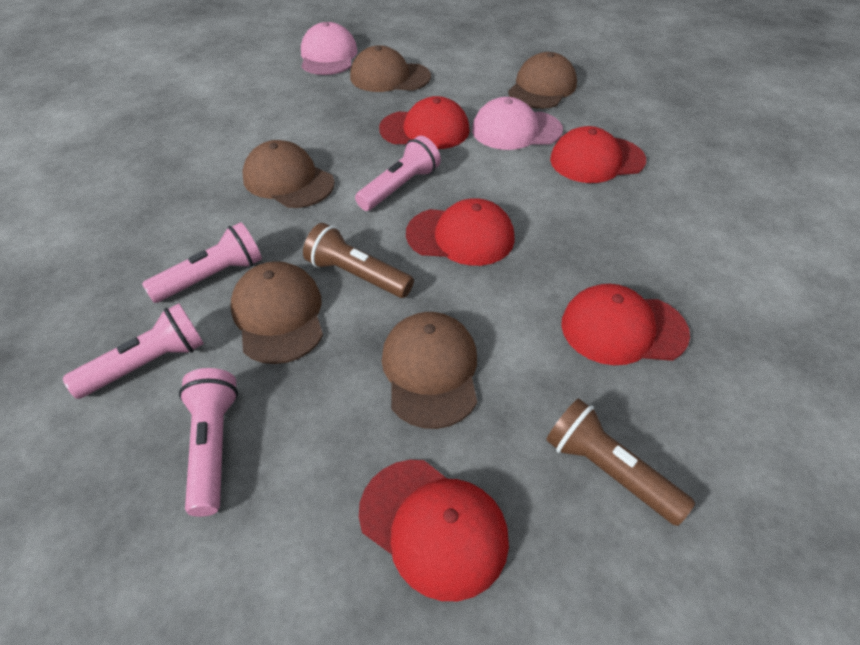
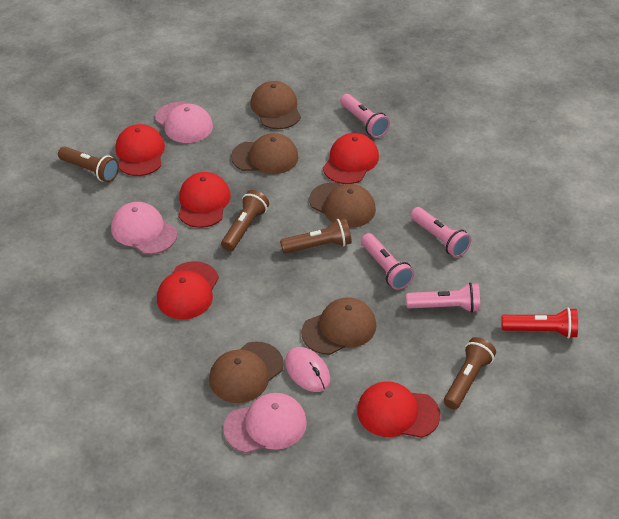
brown flashlight: 2 -> 4
pink cap: 2 -> 3
pink mouse: 0 -> 1
red flashlight: 0 -> 1

